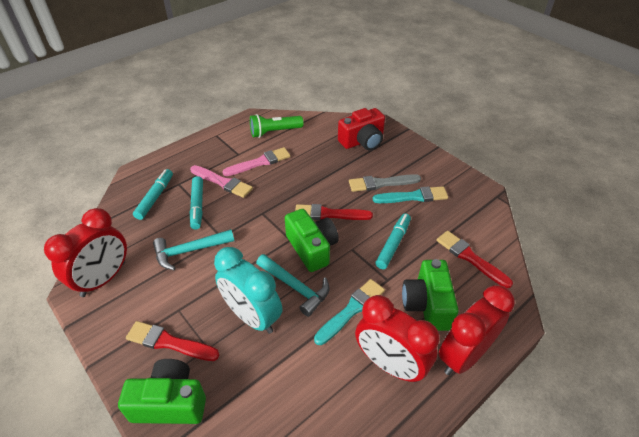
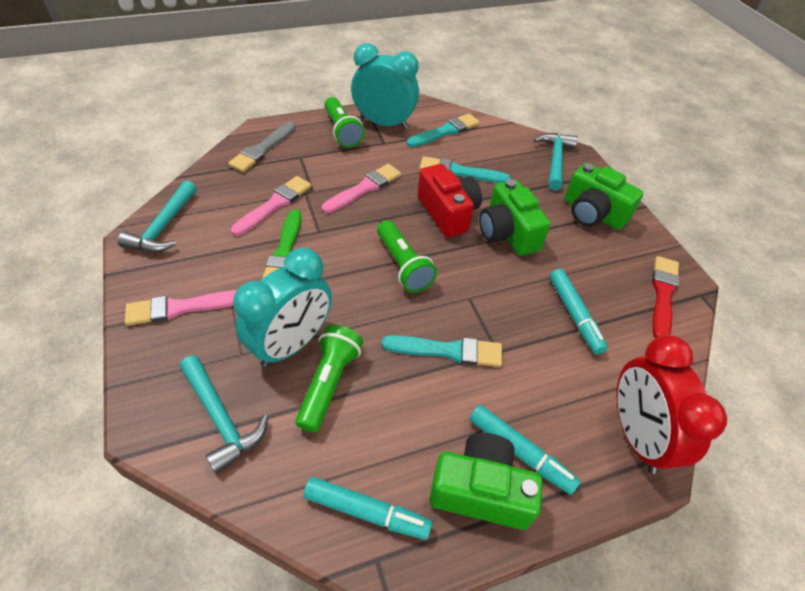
green brush: 0 -> 1
green flashlight: 1 -> 3
pink brush: 2 -> 3
red brush: 3 -> 1
red clock: 3 -> 1
turquoise brush: 2 -> 3
turquoise clock: 1 -> 2
turquoise hammer: 2 -> 3

